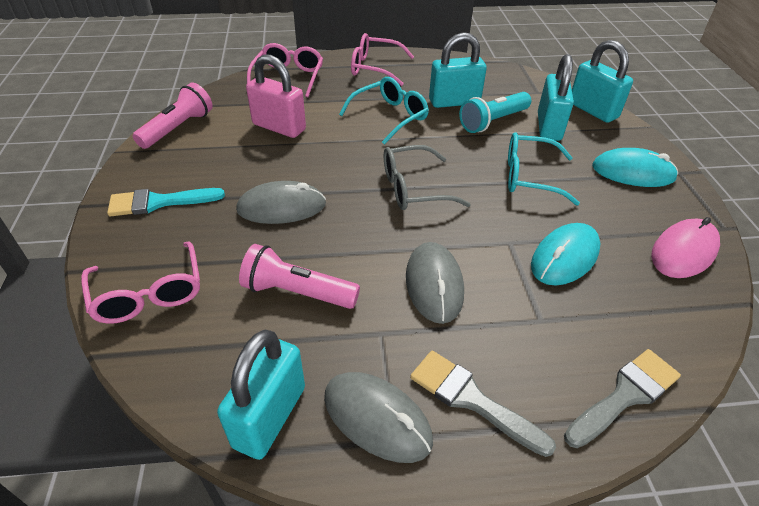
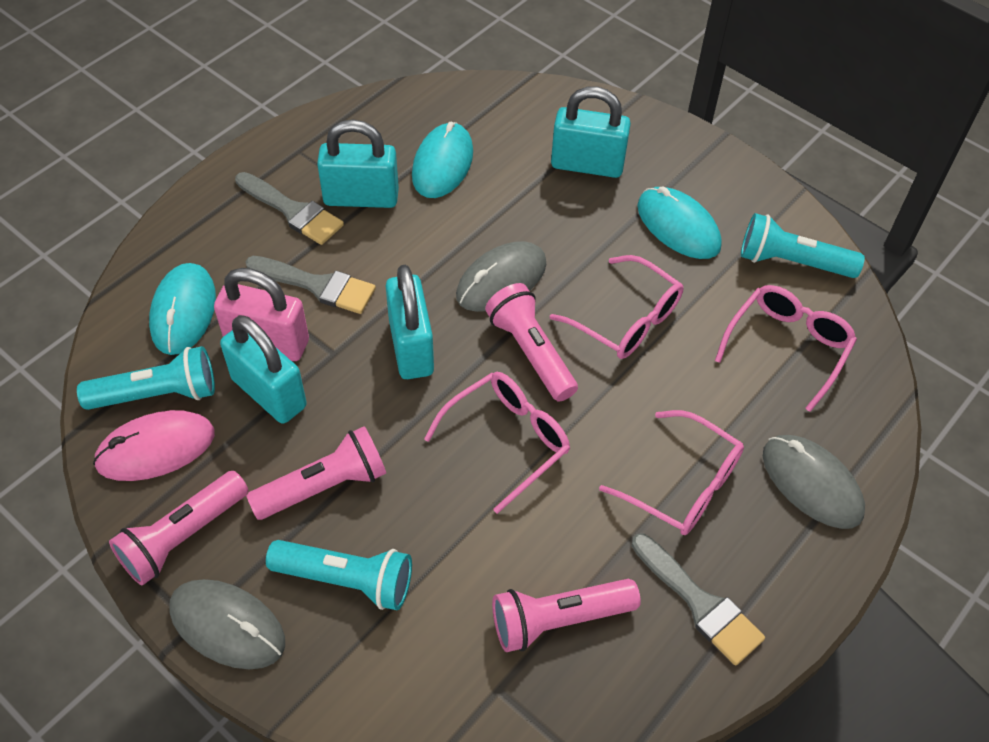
grey brush: 2 -> 3
grey glasses: 1 -> 0
pink flashlight: 2 -> 4
pink glasses: 3 -> 4
turquoise brush: 1 -> 0
turquoise flashlight: 1 -> 3
turquoise glasses: 2 -> 0
turquoise mouse: 2 -> 3

